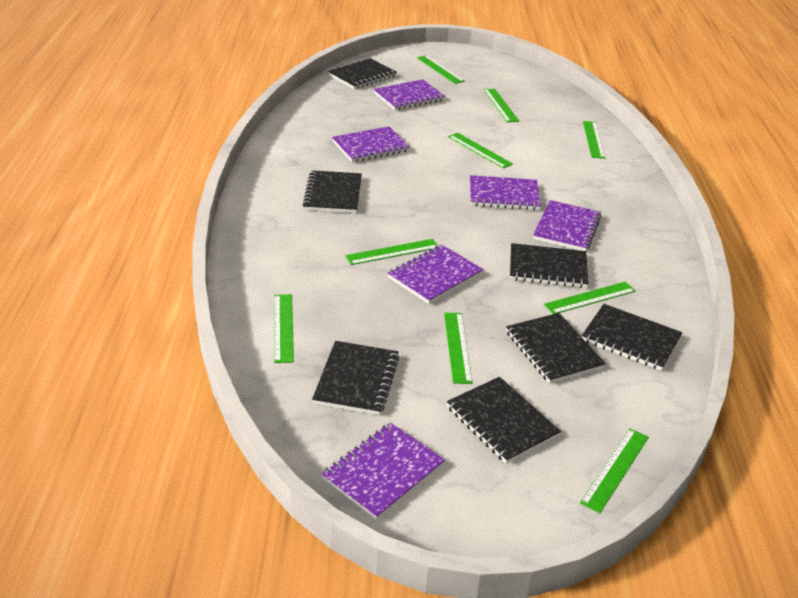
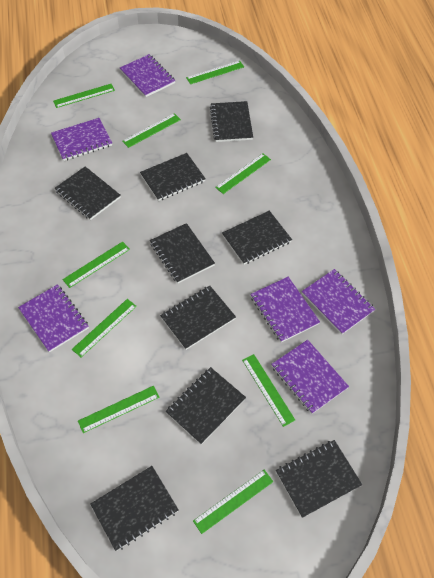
black notebook: 7 -> 9

